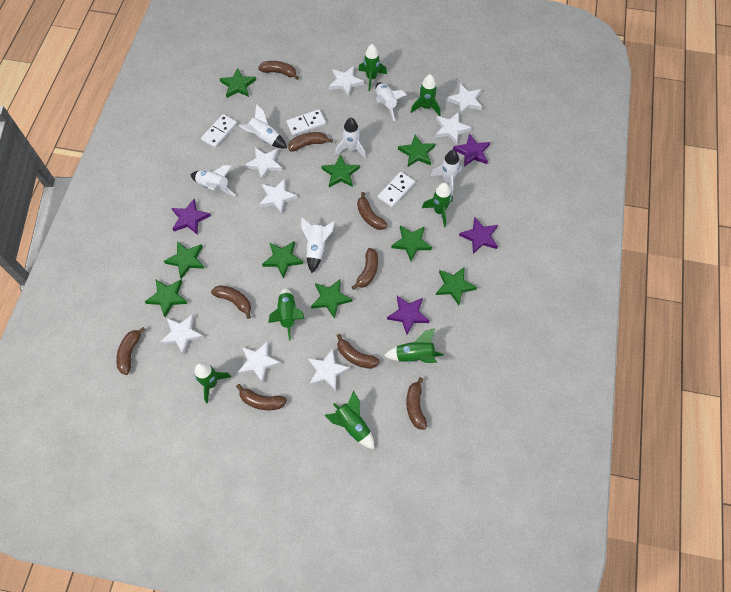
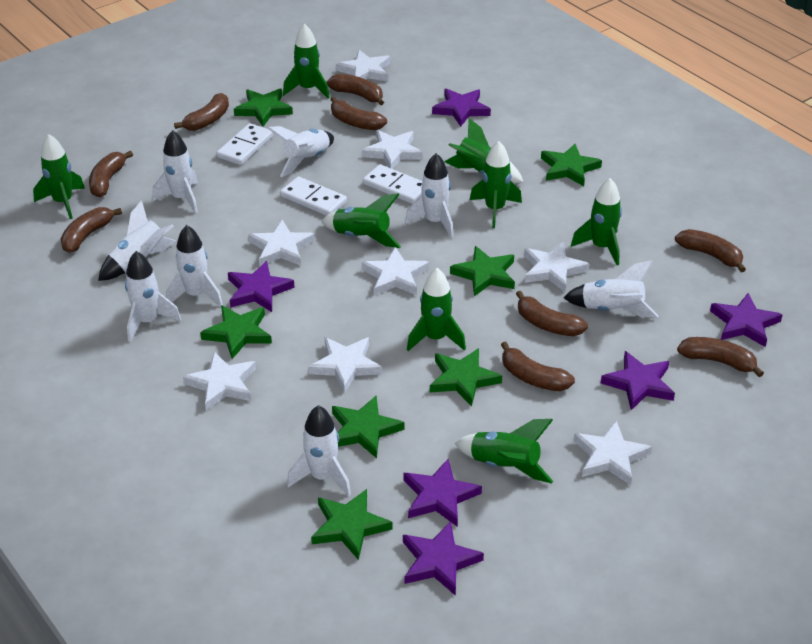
green rocket: 7 -> 8
green star: 9 -> 7
purple star: 4 -> 6
white rocket: 6 -> 8

